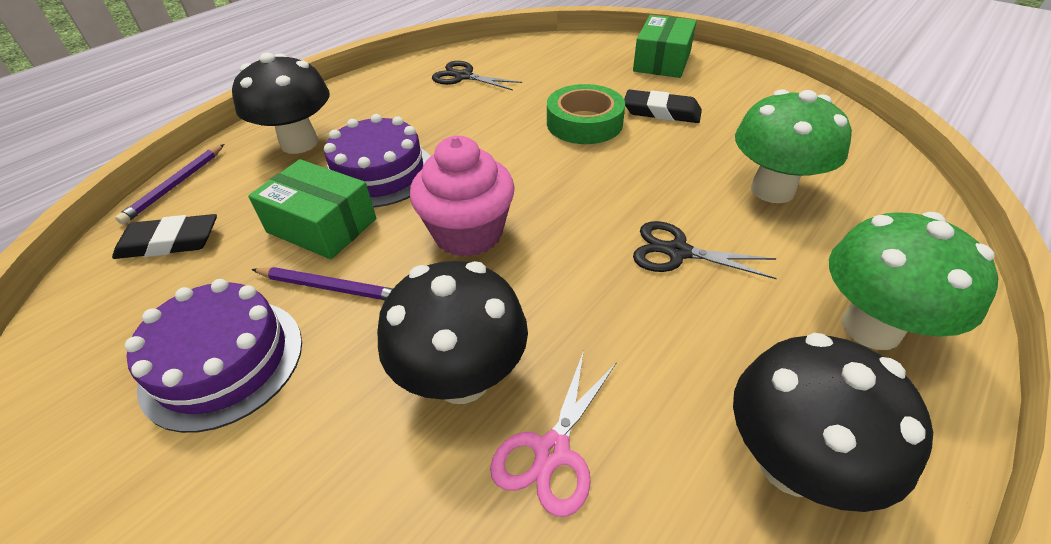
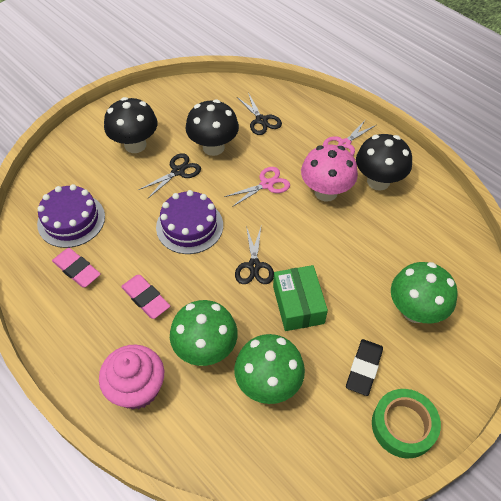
black eraser: 2 -> 1
black scissors: 2 -> 3
green box: 2 -> 1
green mushroom: 2 -> 3
pink eraser: 0 -> 2
pink mushroom: 0 -> 1
pink scissors: 1 -> 2
purple pencil: 2 -> 0

